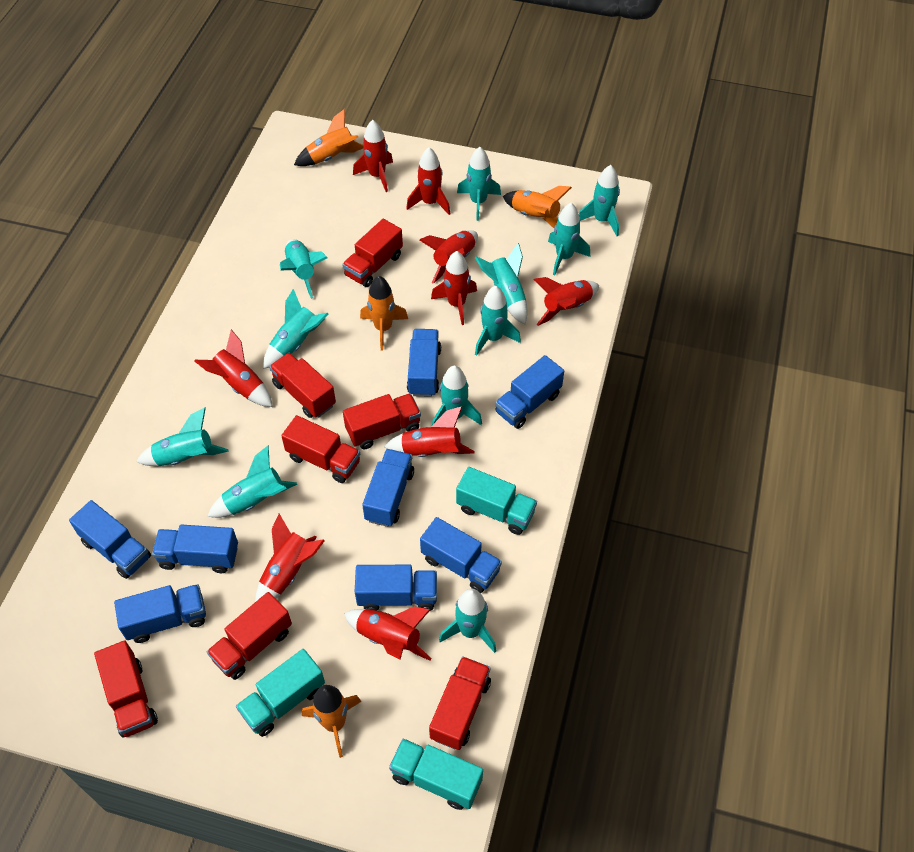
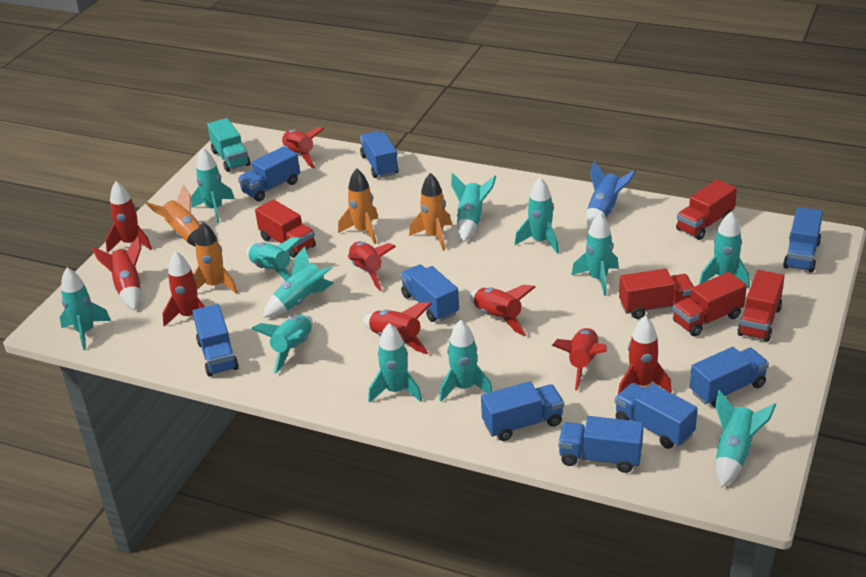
blue rocket: 0 -> 1
blue truck: 8 -> 9
red truck: 7 -> 5
turquoise rocket: 11 -> 12
turquoise truck: 3 -> 1

